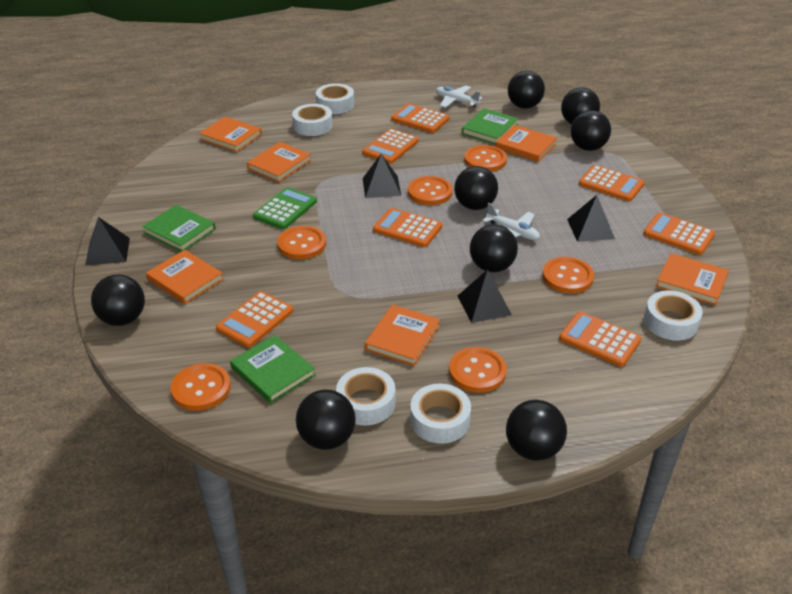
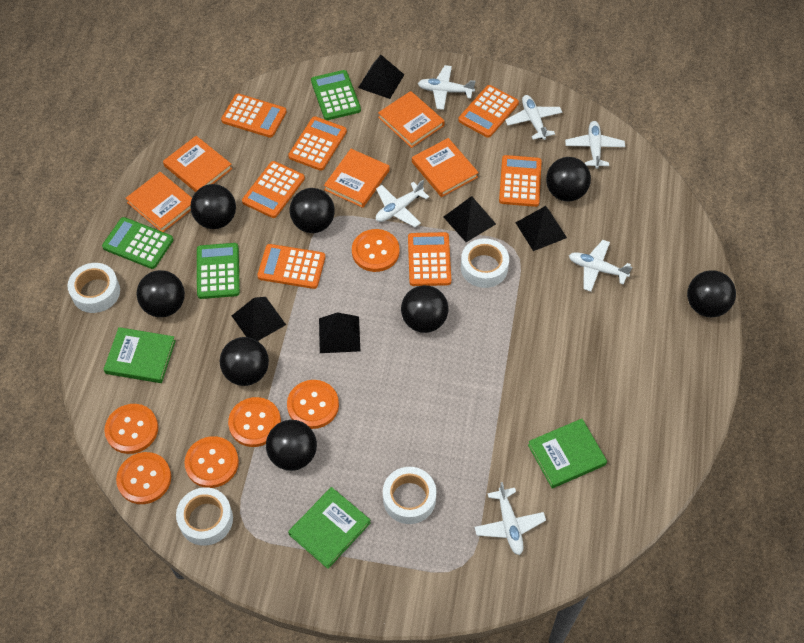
black pyramid: 4 -> 5
green calculator: 1 -> 3
orange book: 6 -> 5
white plane: 2 -> 6
white tape: 5 -> 4

